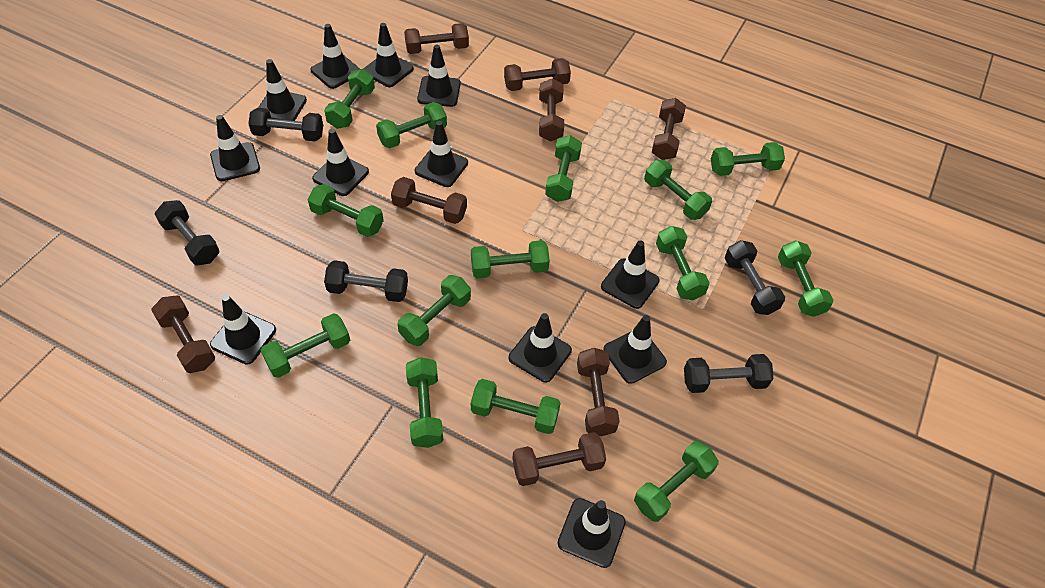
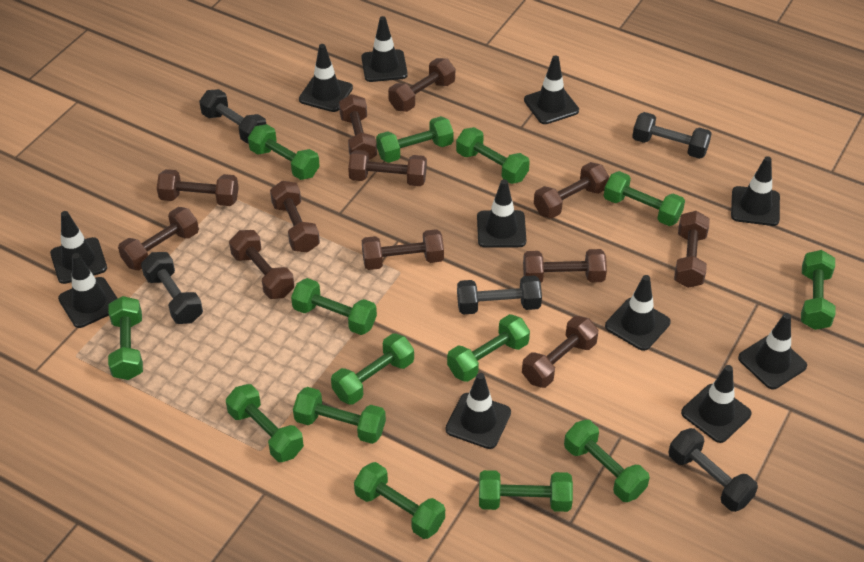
black traffic cone: 12 -> 11
brown dumbbell: 8 -> 12

